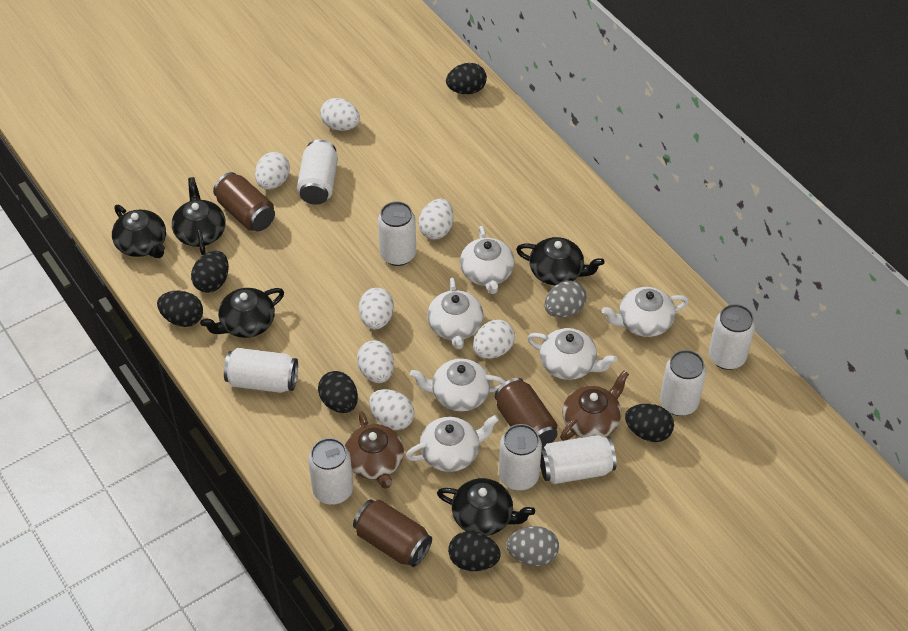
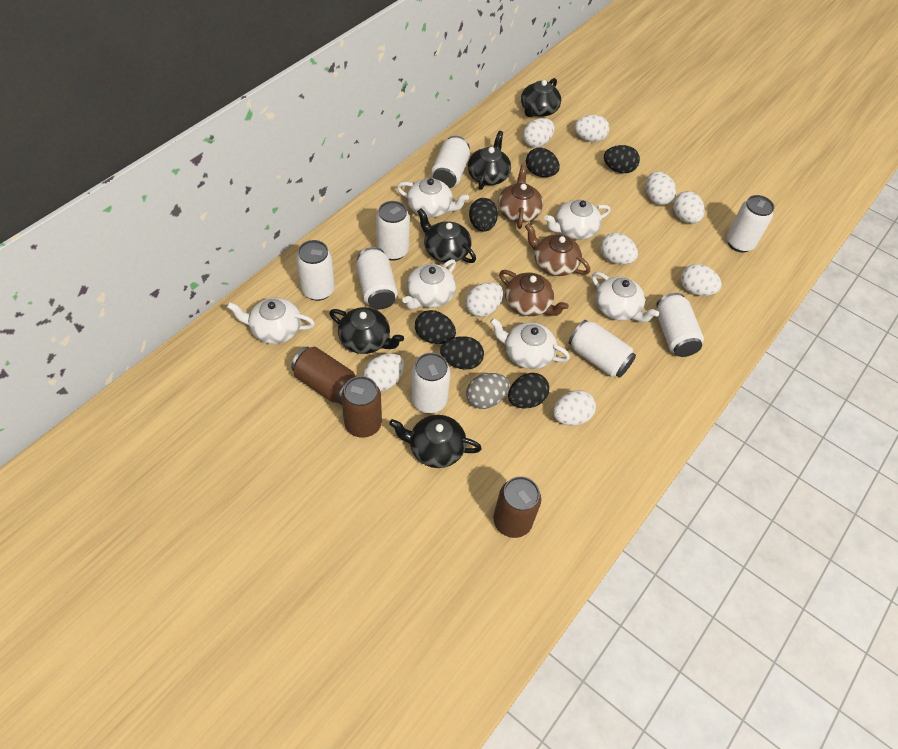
brown teapot: 2 -> 3
grey egg: 2 -> 1
white egg: 7 -> 9

